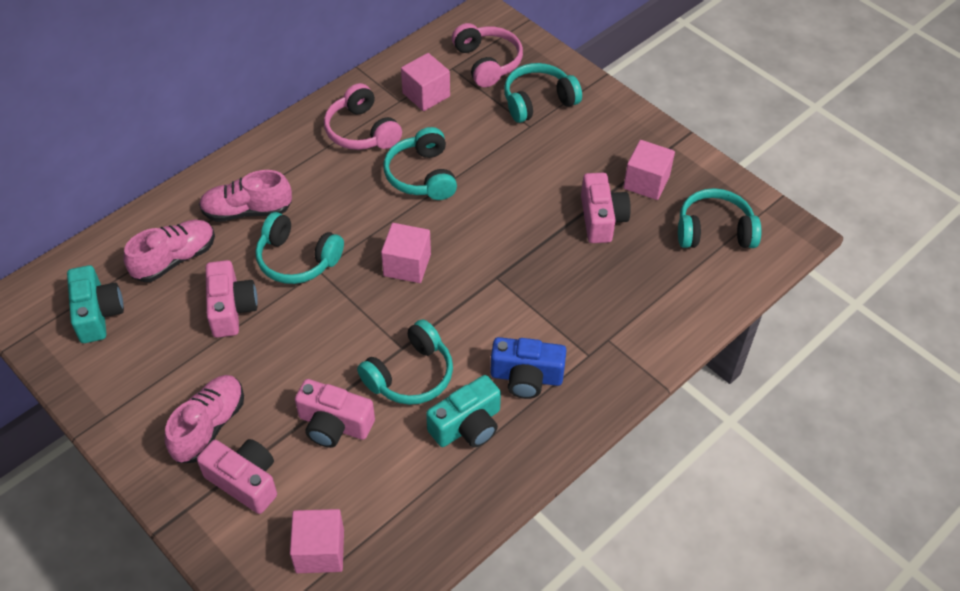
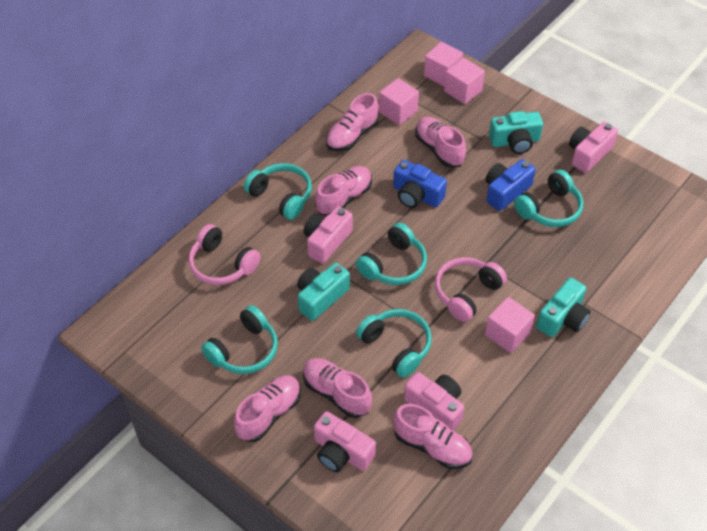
blue camera: 1 -> 2
pink shoe: 3 -> 6
turquoise camera: 2 -> 3

